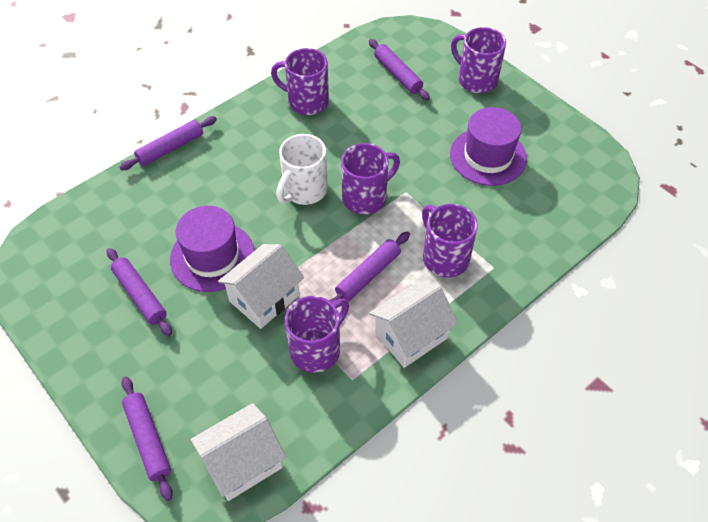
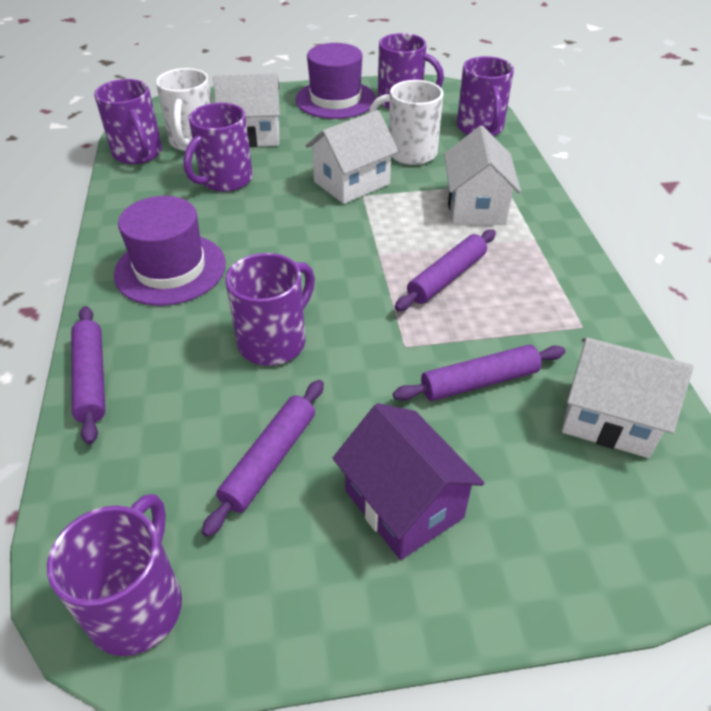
purple house: 0 -> 1
purple mug: 5 -> 6
purple rolling pin: 5 -> 4
white house: 3 -> 4
white mug: 1 -> 2

